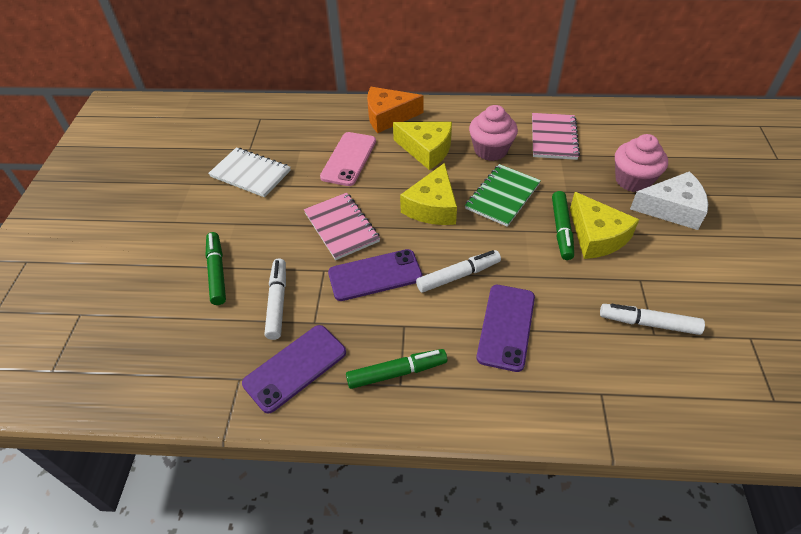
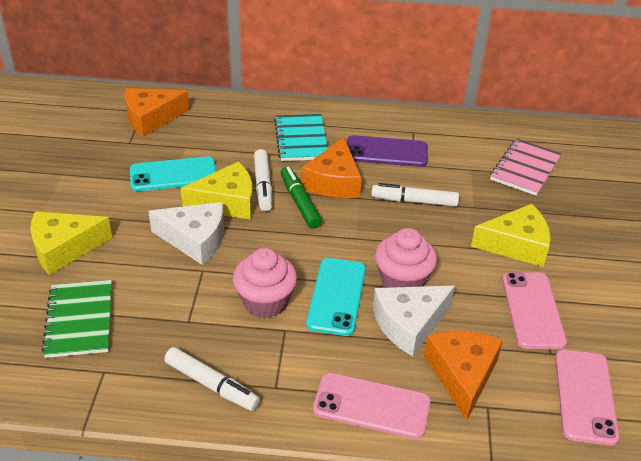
green marker: 3 -> 1
orange cheese: 1 -> 3
pink notebook: 2 -> 1
pink phone: 1 -> 3
purple phone: 3 -> 1
turquoise notebook: 0 -> 1
turquoise phone: 0 -> 2
white cheese: 1 -> 2
white notebook: 1 -> 0

